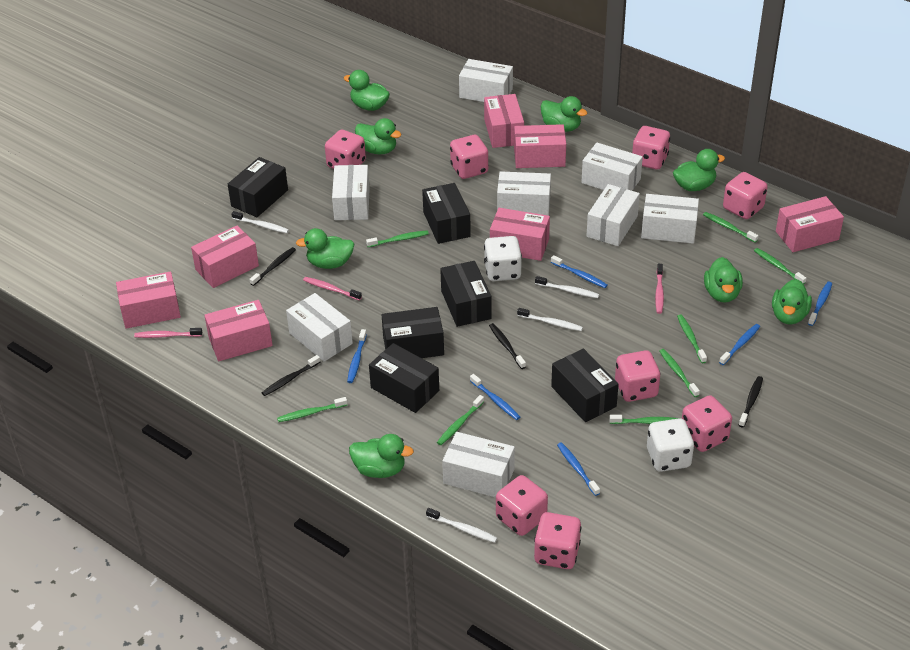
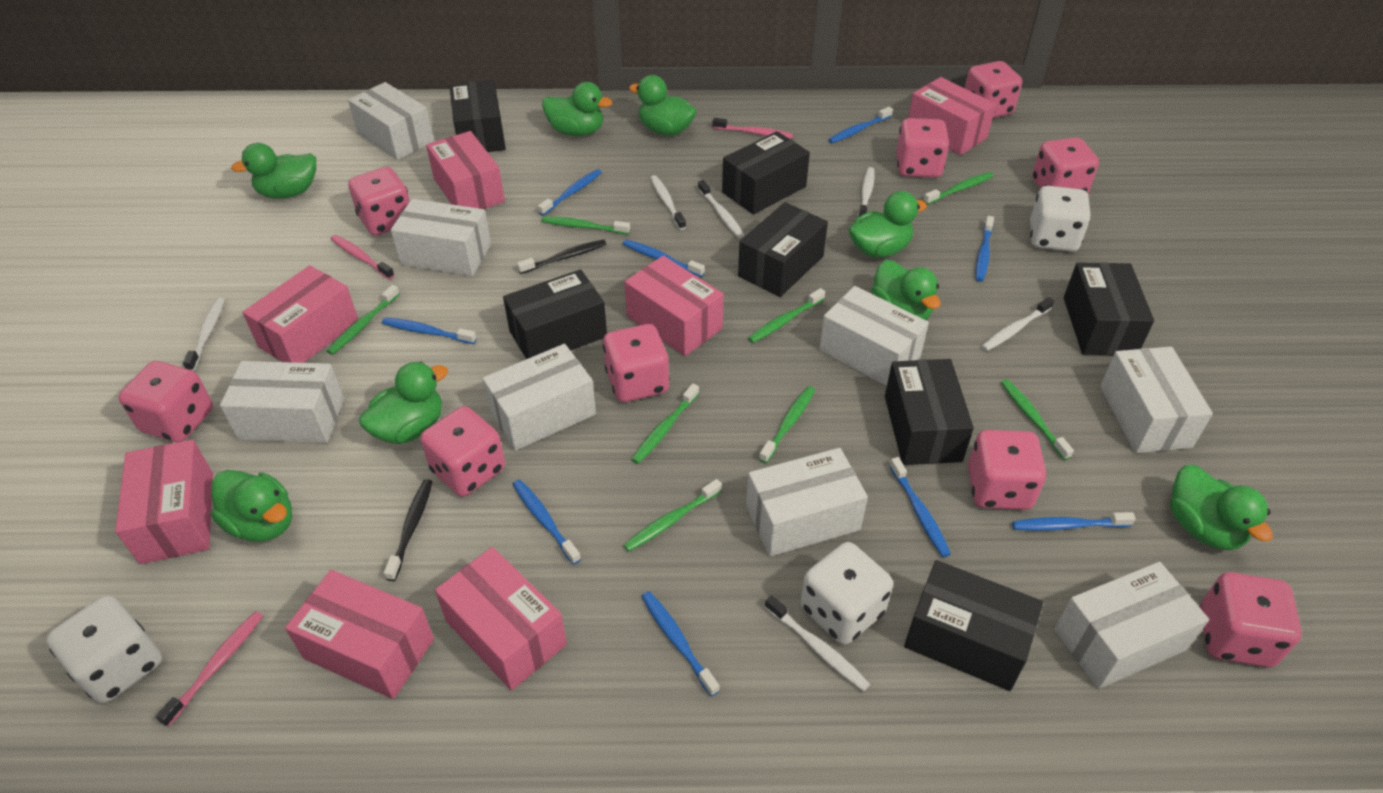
black box: 6 -> 7
black toothbrush: 4 -> 2
blue toothbrush: 6 -> 9
pink dice: 8 -> 9
white dice: 2 -> 3
white toothbrush: 4 -> 6

